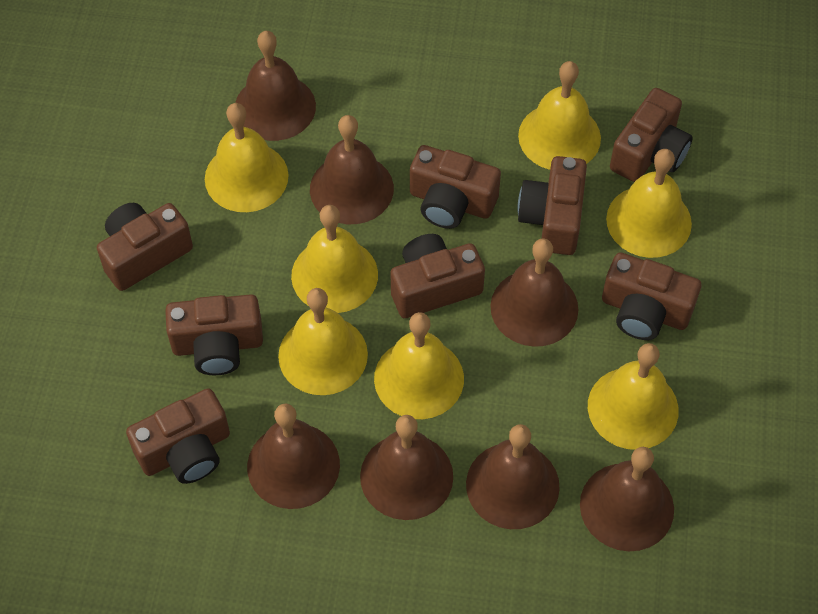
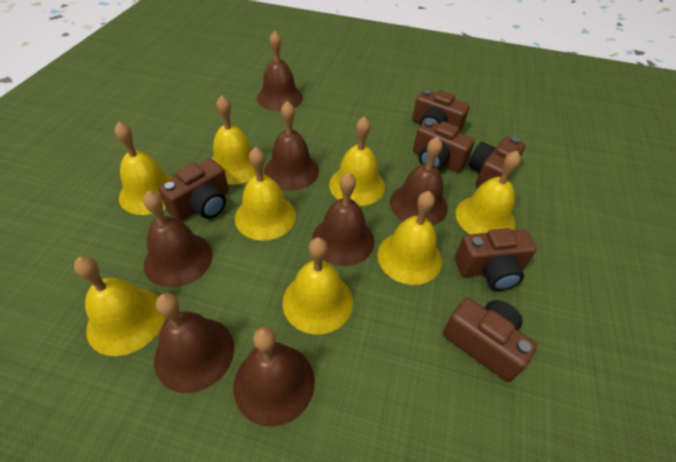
brown camera: 8 -> 6
yellow bell: 7 -> 8

